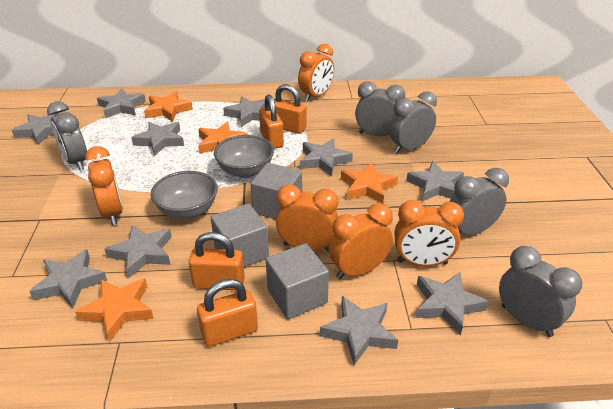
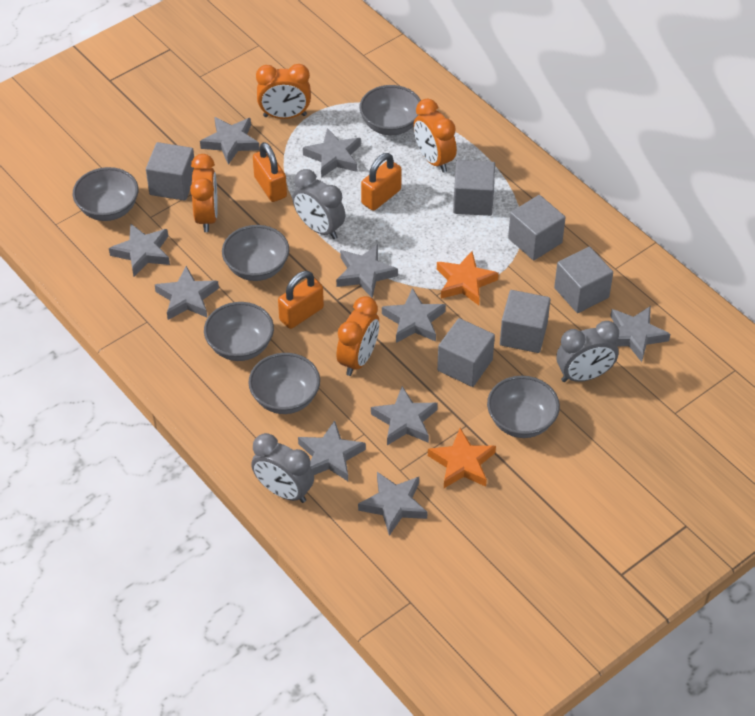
grey bowl: 2 -> 6
grey clock: 5 -> 3
grey cube: 3 -> 6
orange clock: 5 -> 4
orange padlock: 4 -> 3
orange star: 4 -> 2

